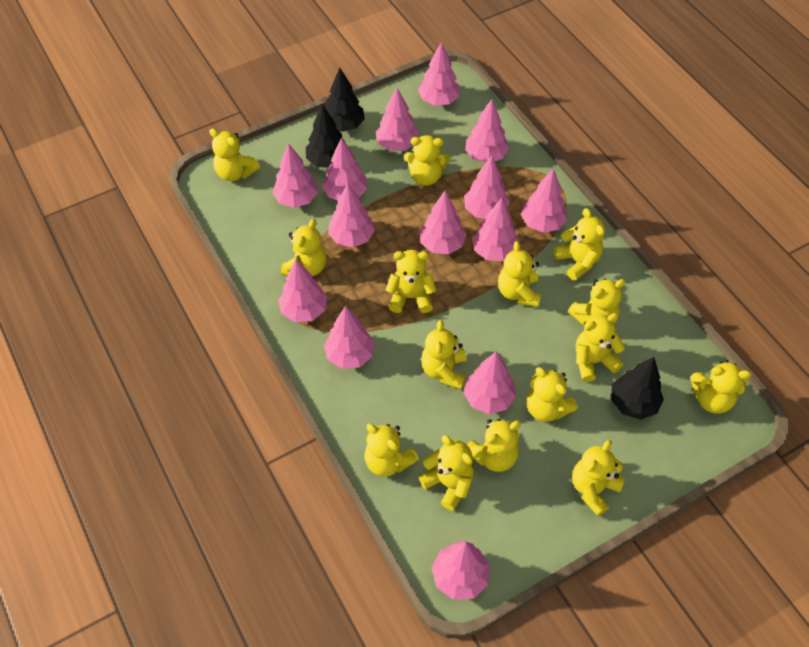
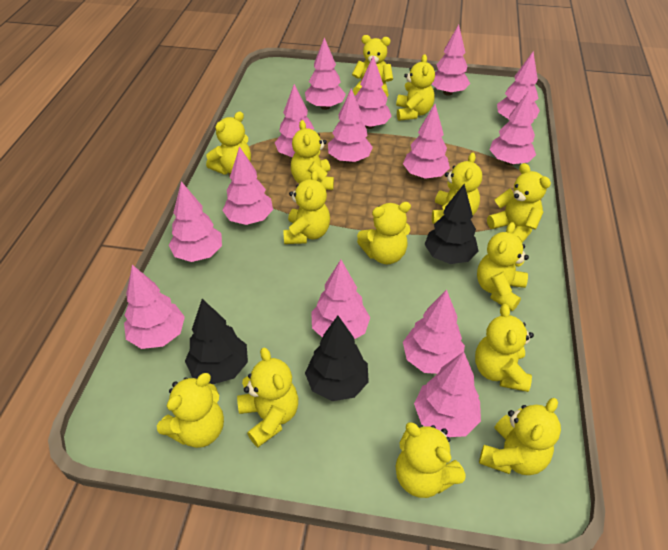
yellow teddy bear: 15 -> 14

